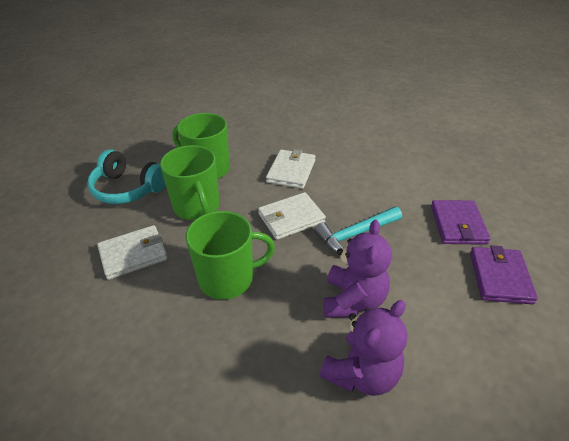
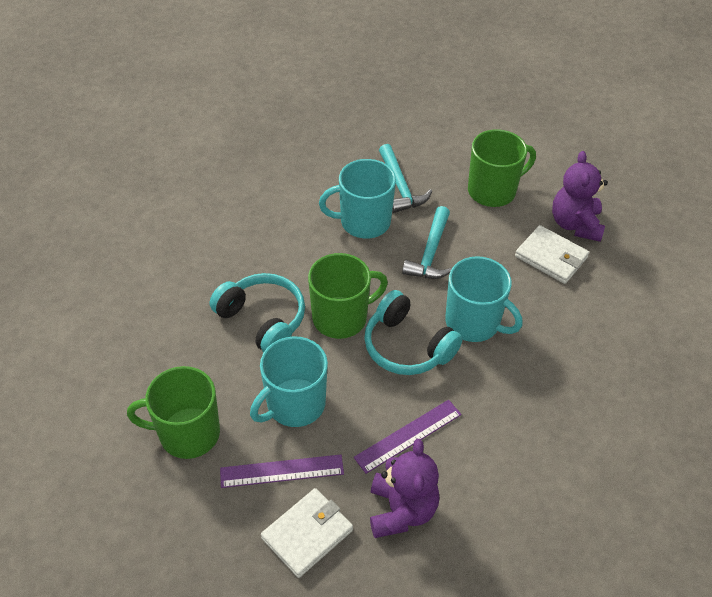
purple ruler: 0 -> 2
purple wallet: 2 -> 0
turquoise hammer: 1 -> 2
turquoise headphones: 1 -> 2
turquoise mug: 0 -> 3
white wallet: 3 -> 2

